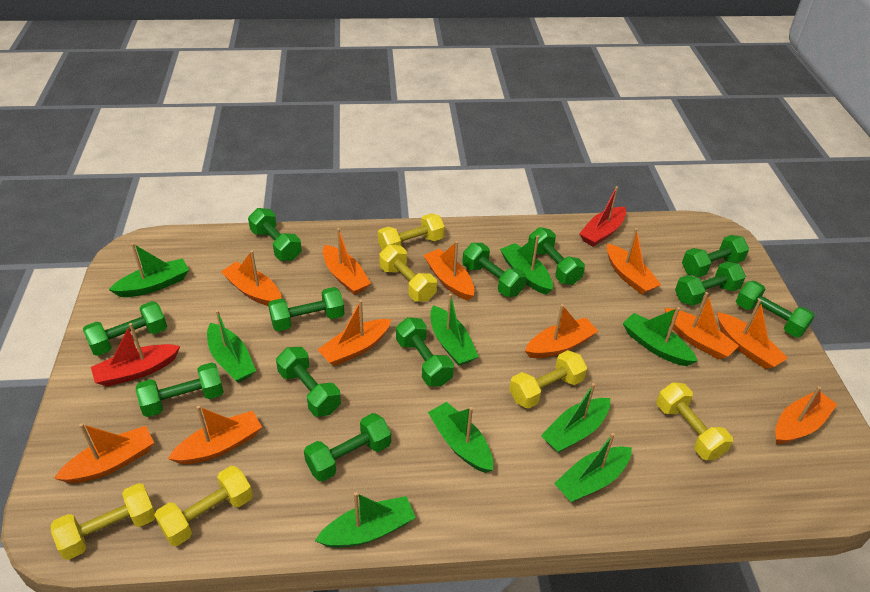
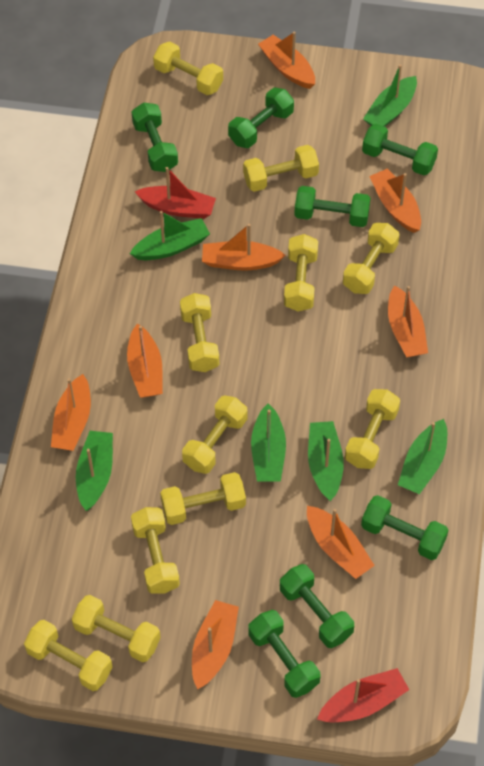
green boat: 9 -> 6
green dumbbell: 12 -> 7
orange boat: 11 -> 8
yellow dumbbell: 6 -> 11

